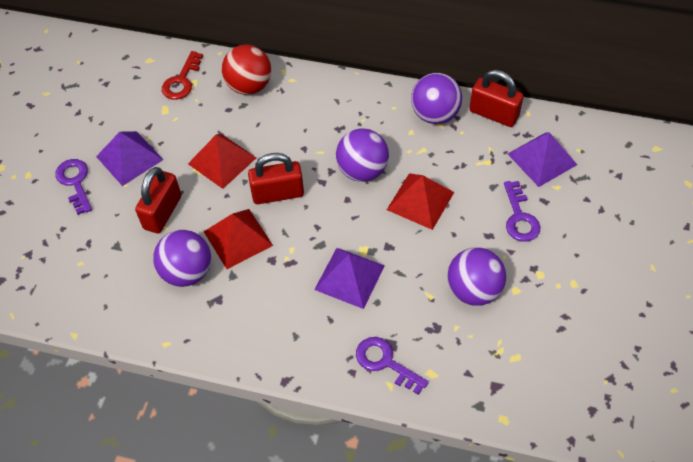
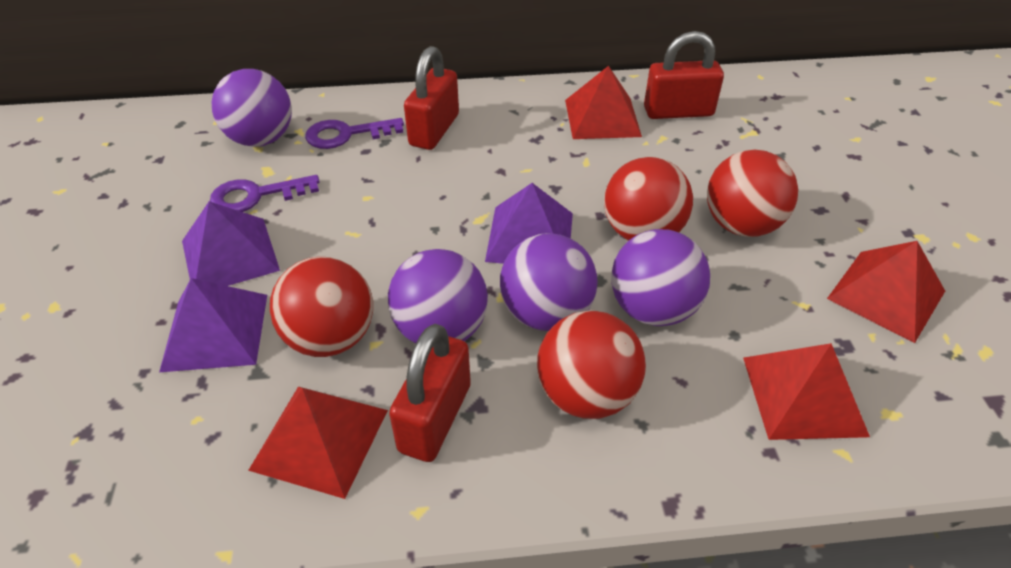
purple key: 3 -> 2
red ball: 1 -> 4
red key: 1 -> 0
red pyramid: 3 -> 4

